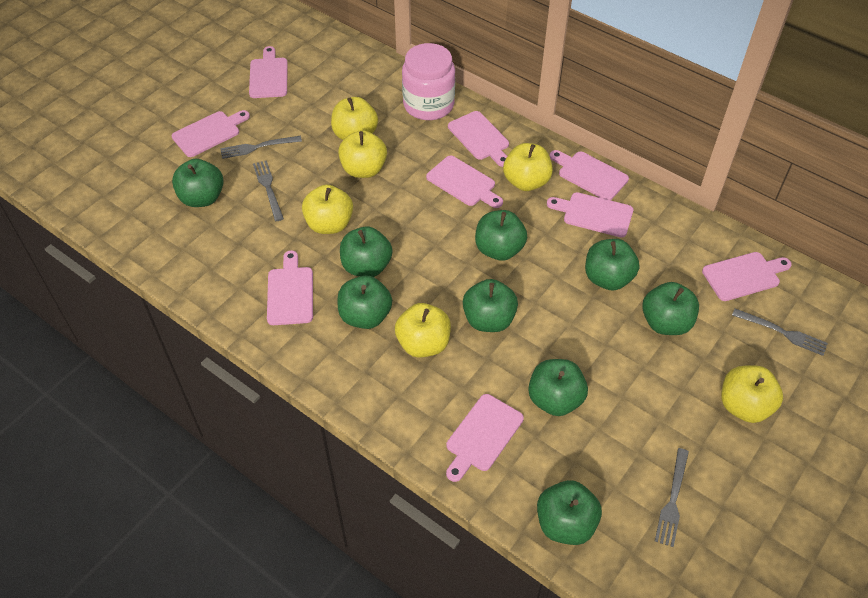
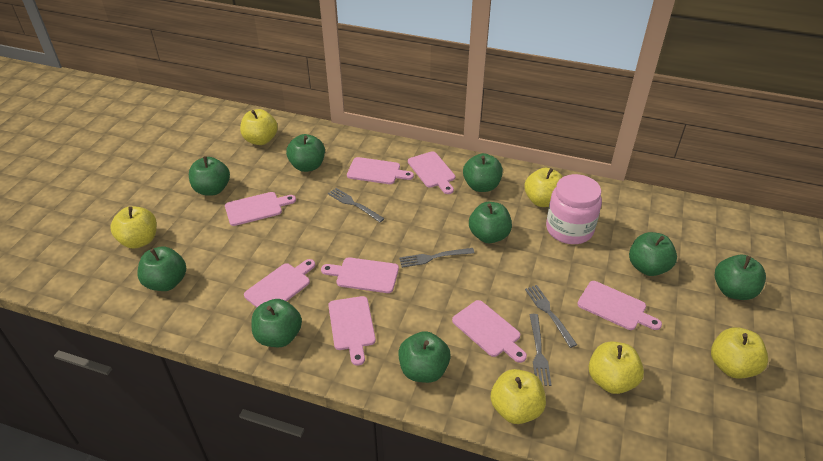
pink cutting board: 9 -> 8

